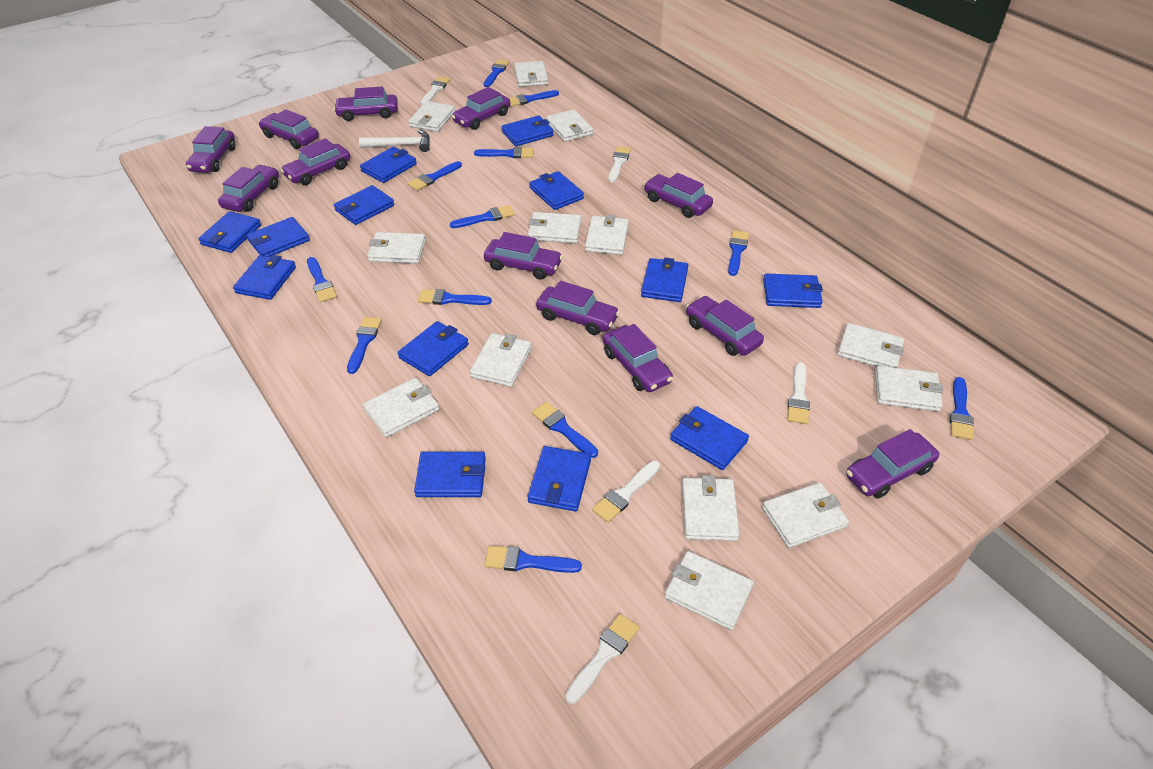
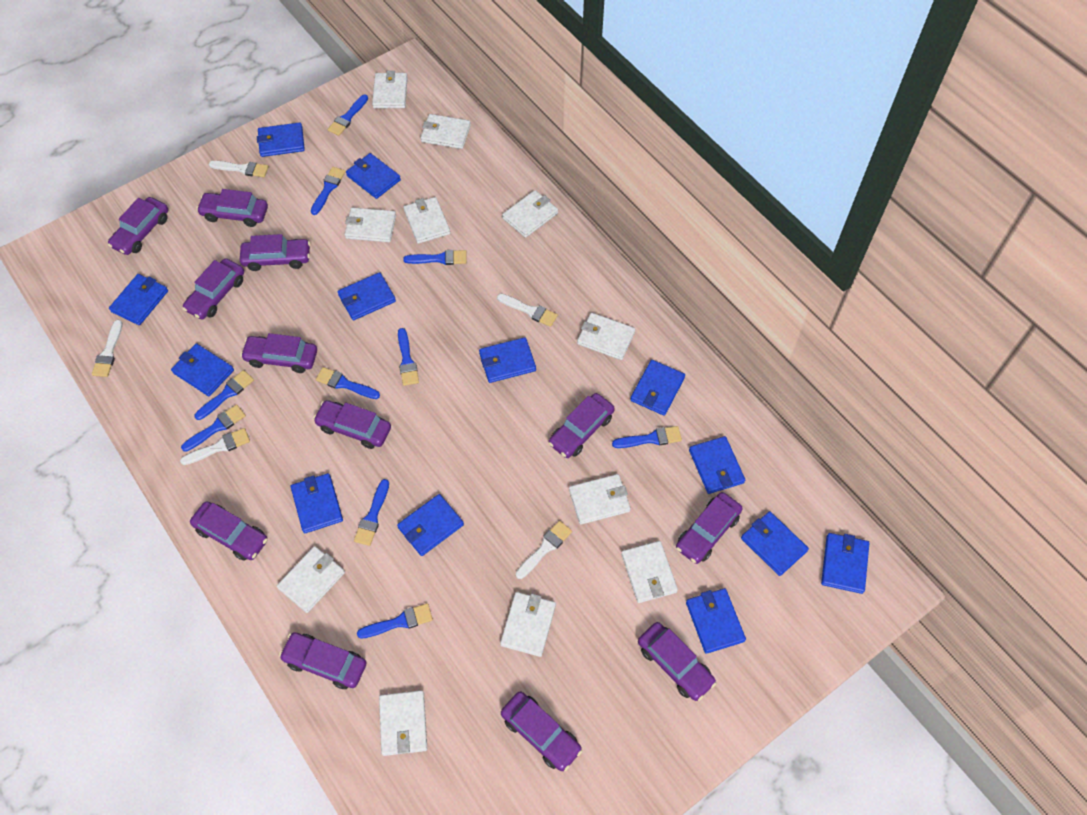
blue brush: 12 -> 10
white hammer: 1 -> 0
white wallet: 13 -> 11

